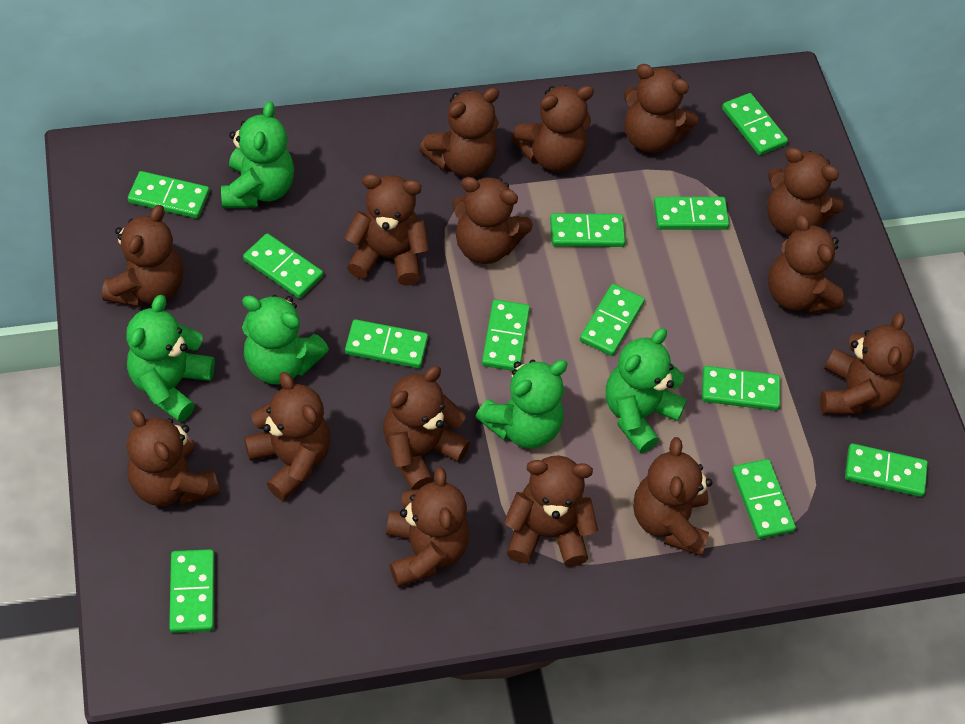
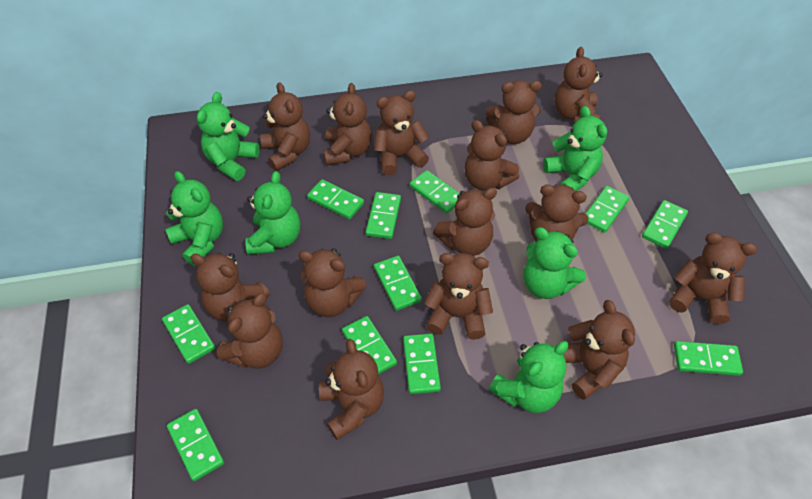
green domino: 12 -> 11
green teddy bear: 5 -> 6

